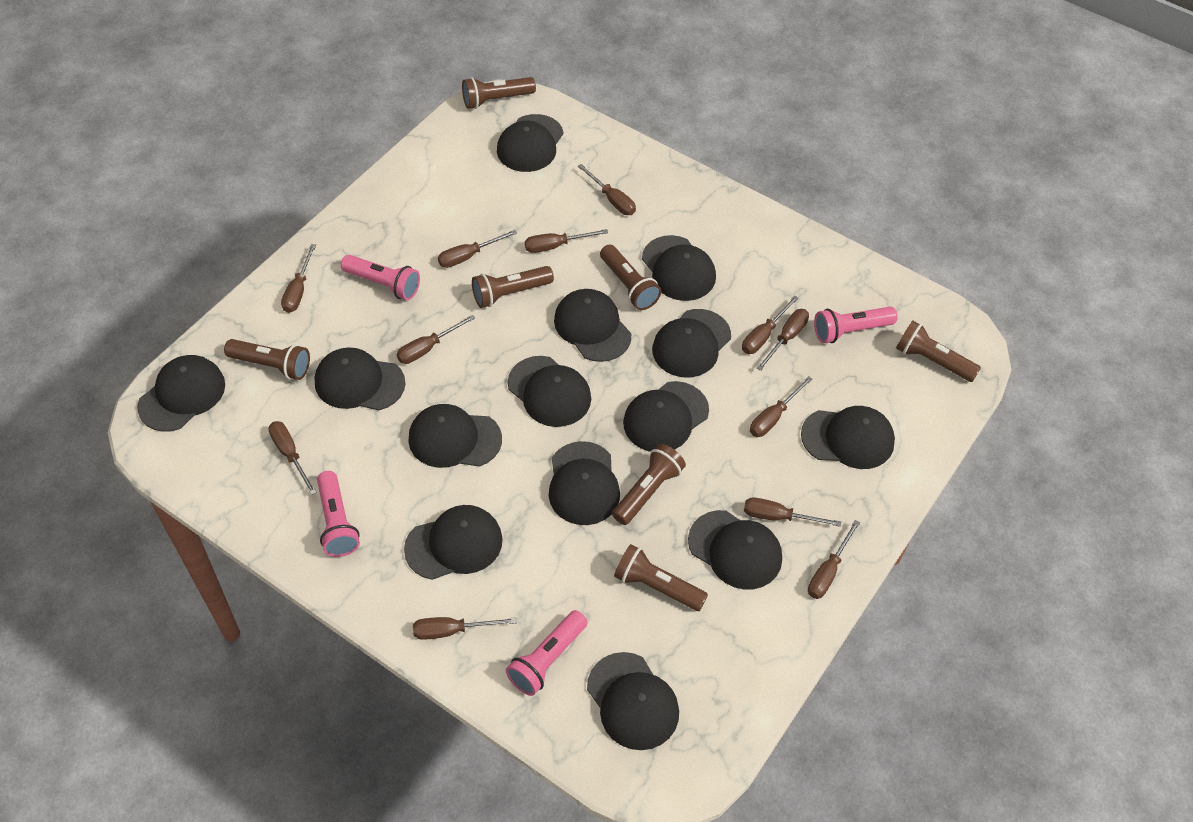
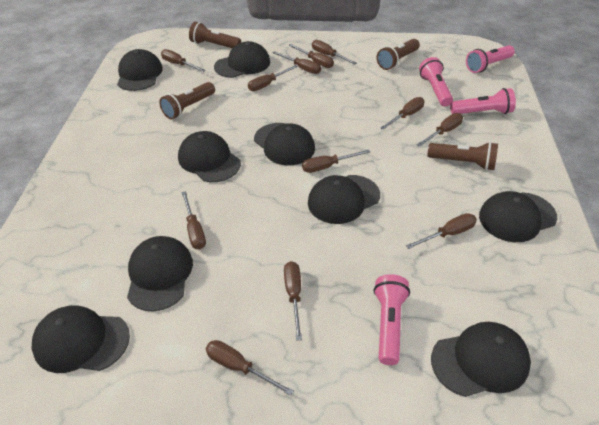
black cap: 14 -> 9
brown flashlight: 7 -> 4

